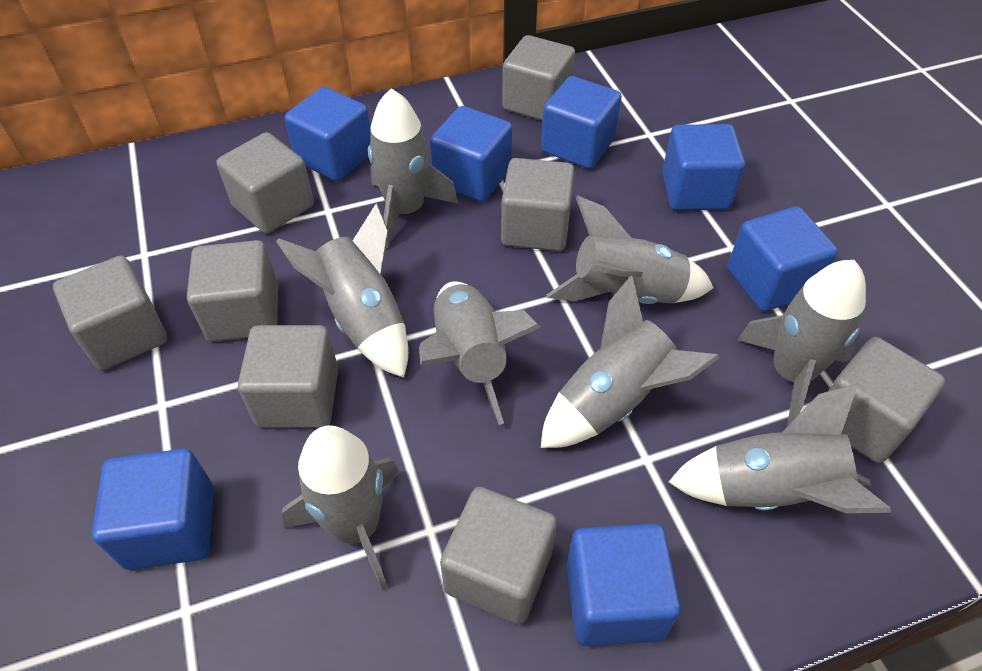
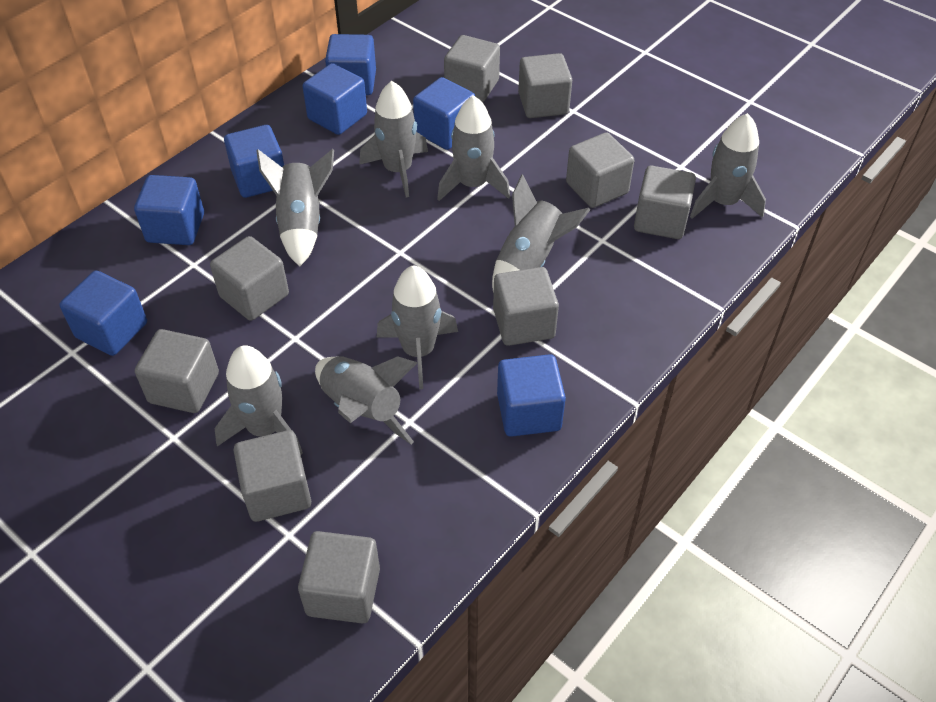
grey cube: 8 -> 9

